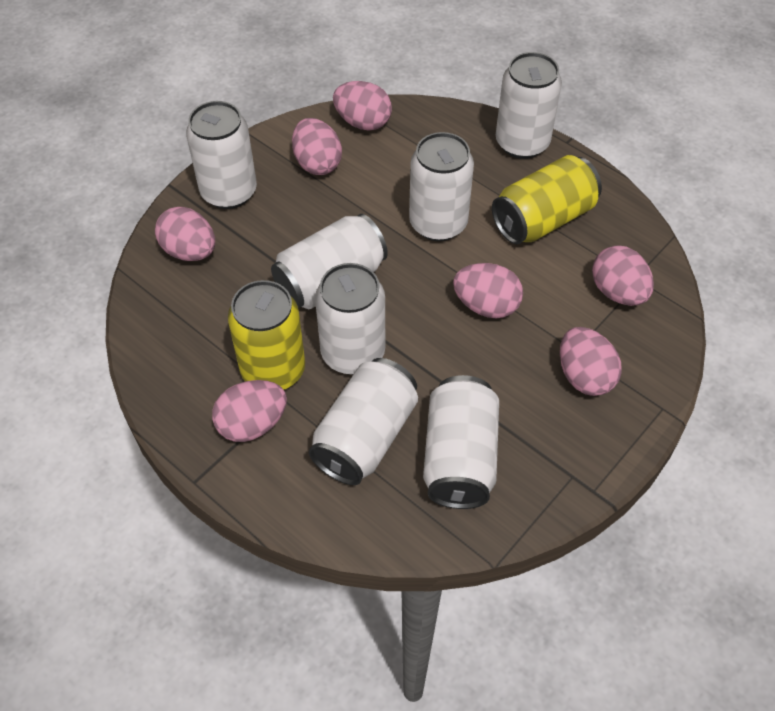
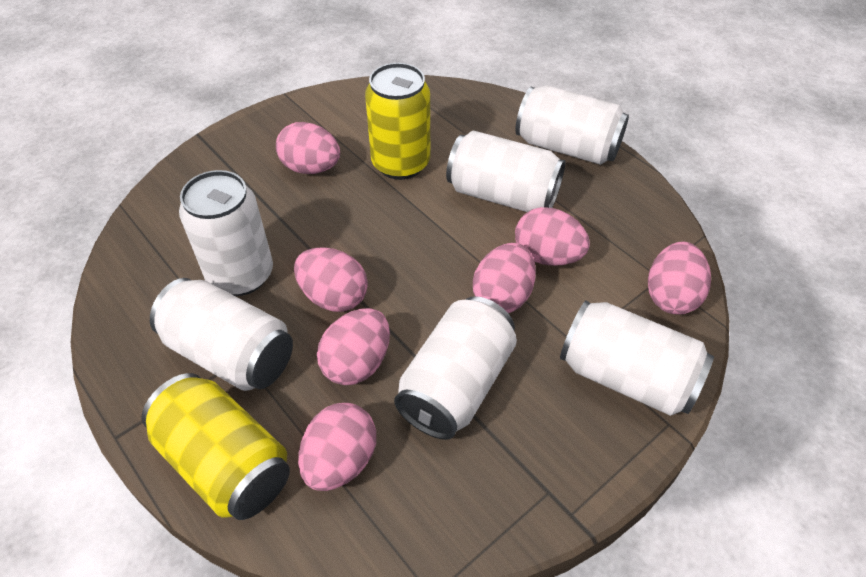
white can: 7 -> 6

